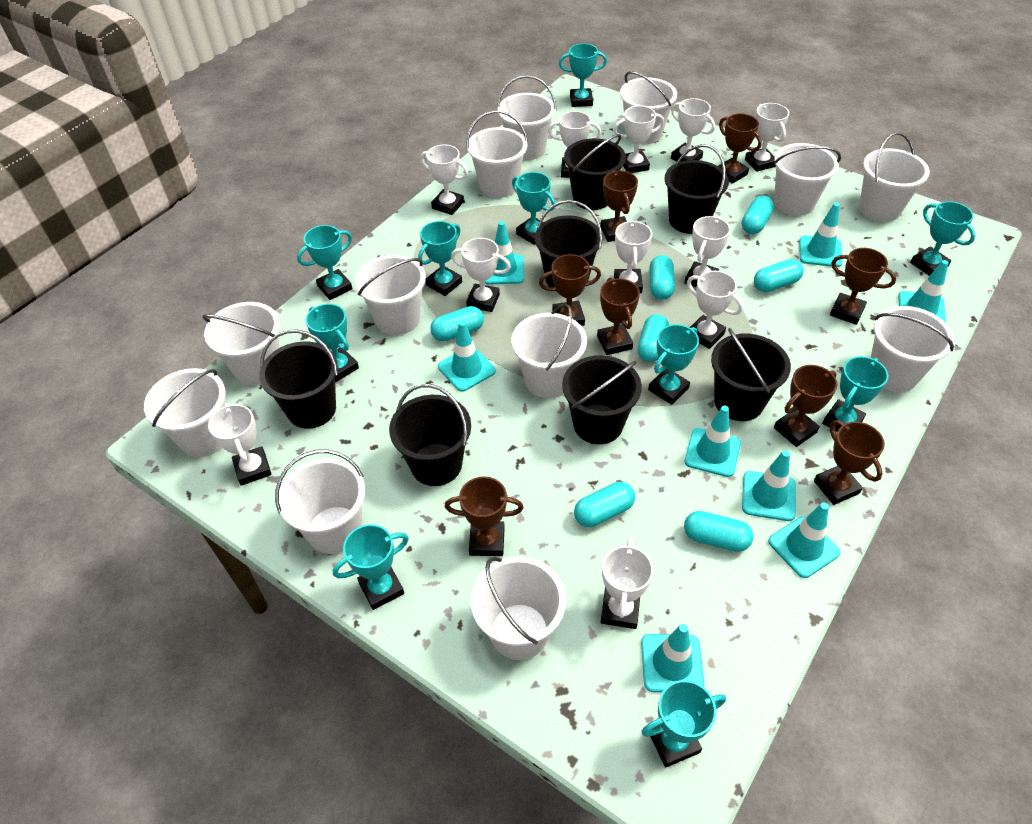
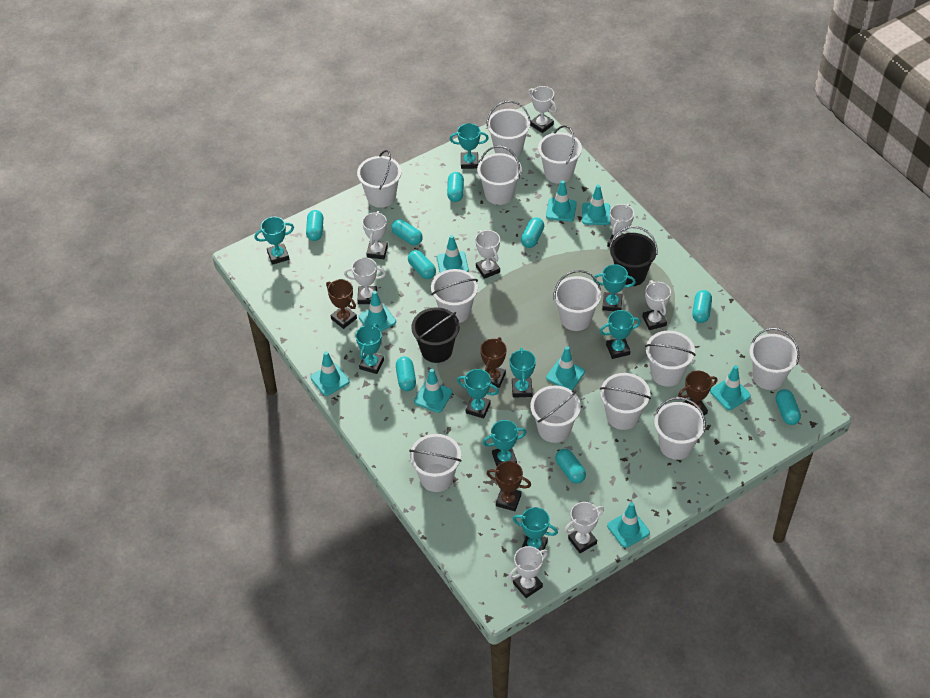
black bucket: 7 -> 2
brown trophy: 8 -> 4
turquoise capsule: 7 -> 9
turquoise traffic cone: 8 -> 9
turquoise trophy: 10 -> 9
white trophy: 11 -> 8

